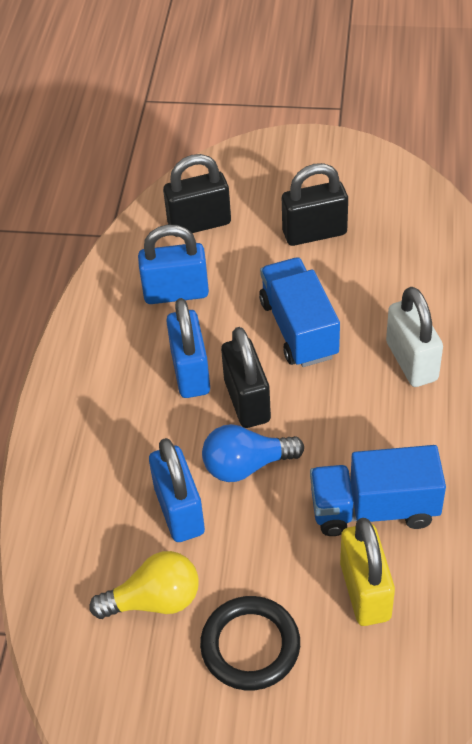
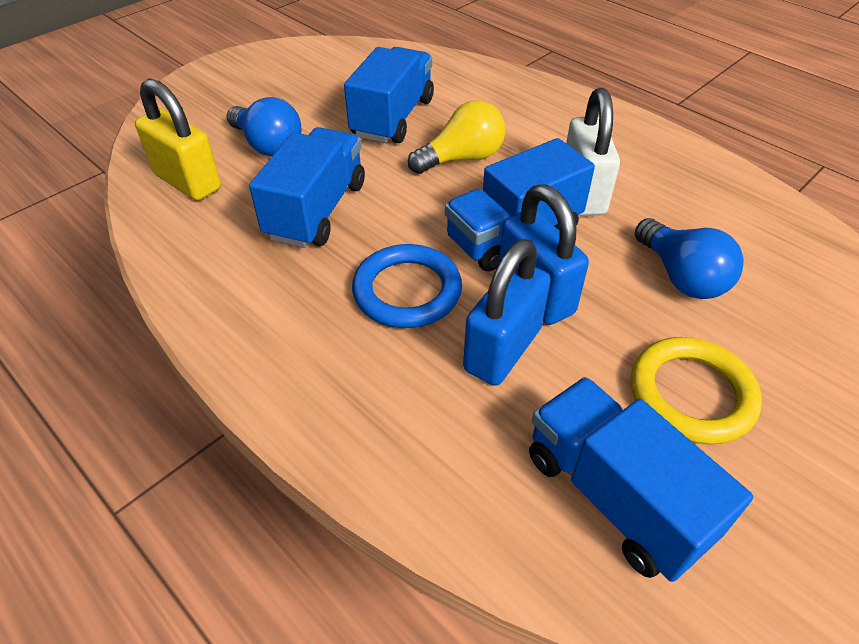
black padlock: 3 -> 0
black ring: 1 -> 0
blue light bulb: 1 -> 2
blue padlock: 3 -> 2
blue ring: 0 -> 1
blue truck: 2 -> 4
yellow ring: 0 -> 1

